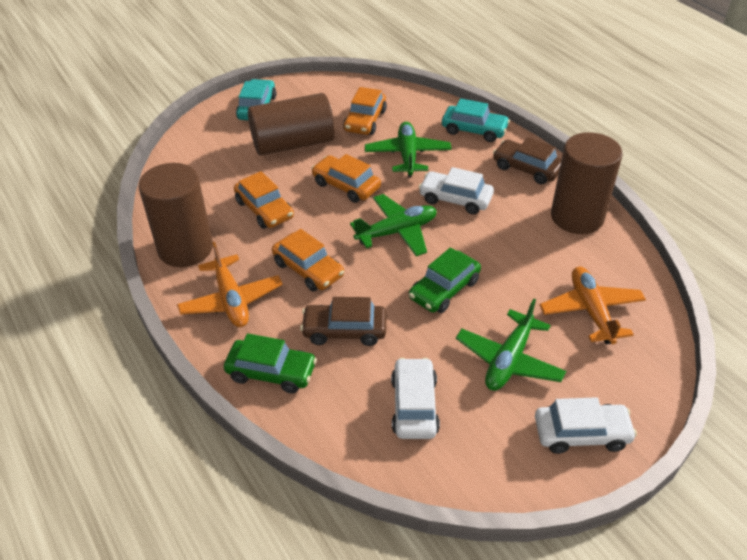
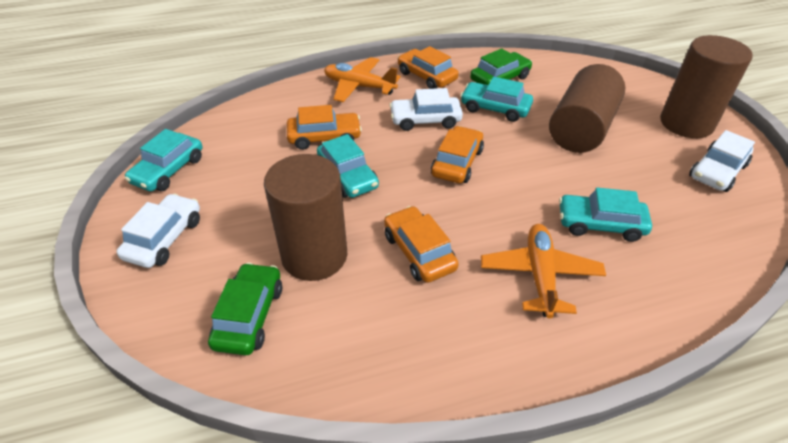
brown car: 2 -> 0
green plane: 3 -> 0
turquoise car: 2 -> 4

